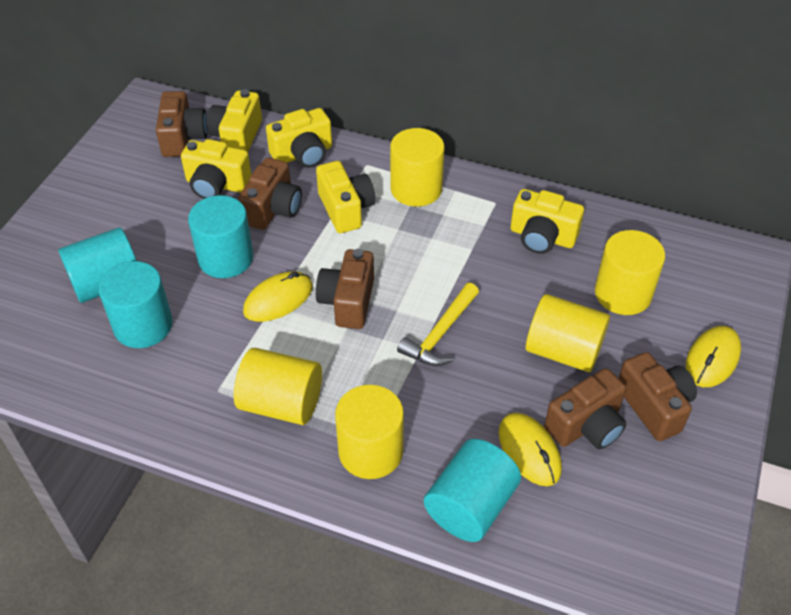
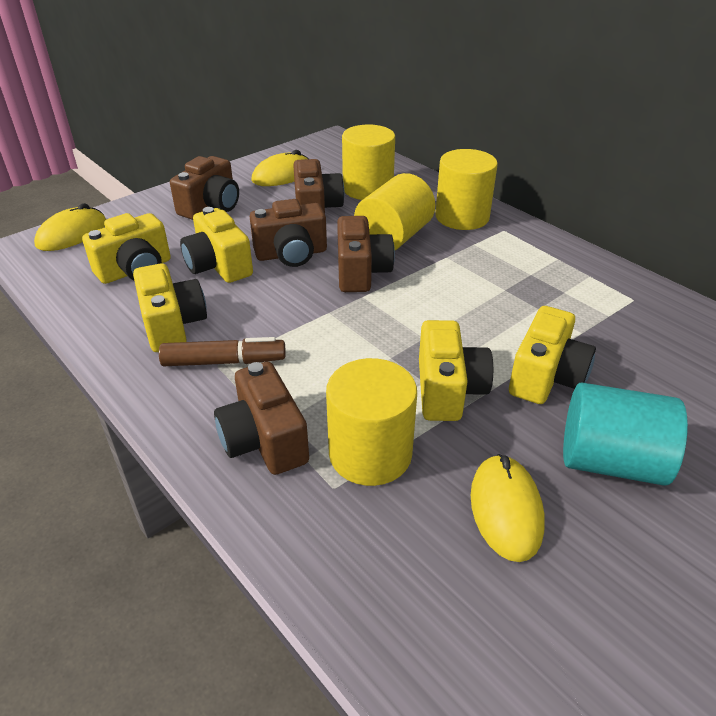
brown marker: 0 -> 1
turquoise cylinder: 4 -> 1
yellow cylinder: 5 -> 4
yellow hammer: 1 -> 0

